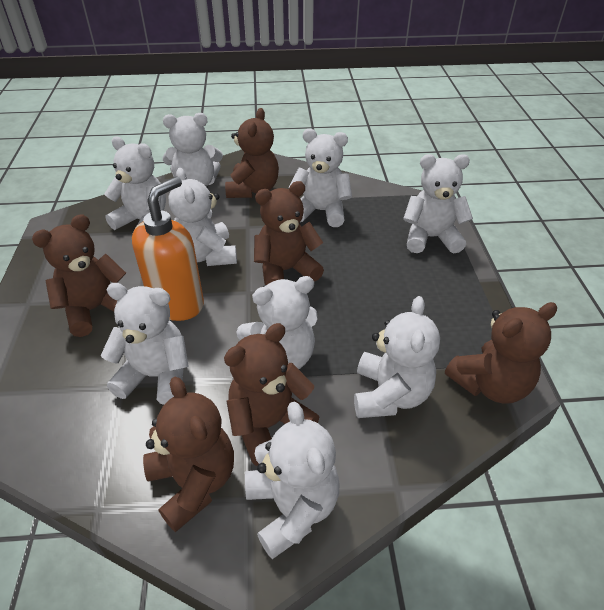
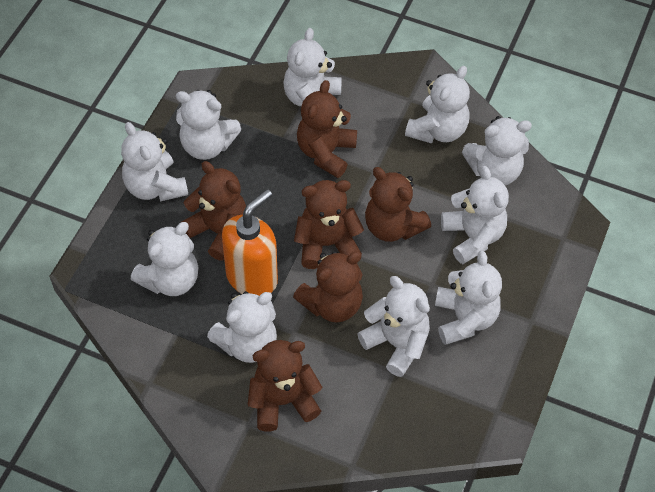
white teddy bear: 9 -> 10

